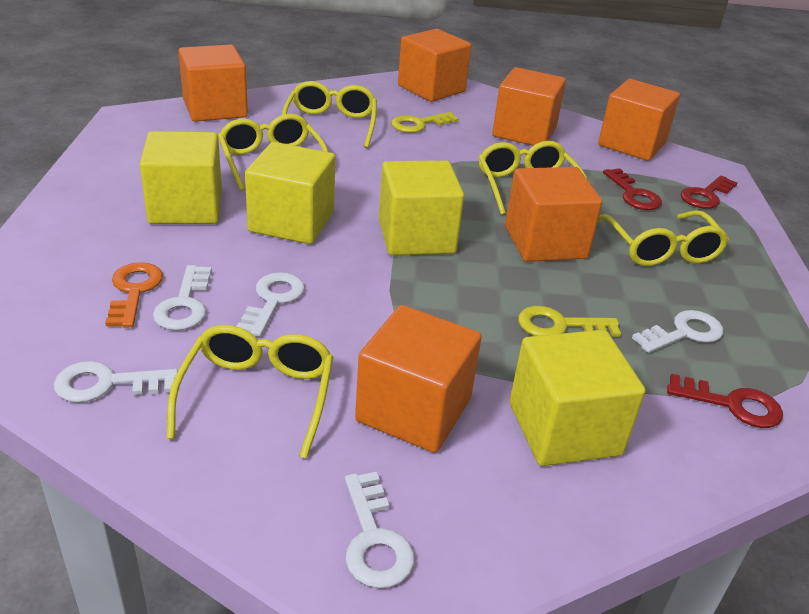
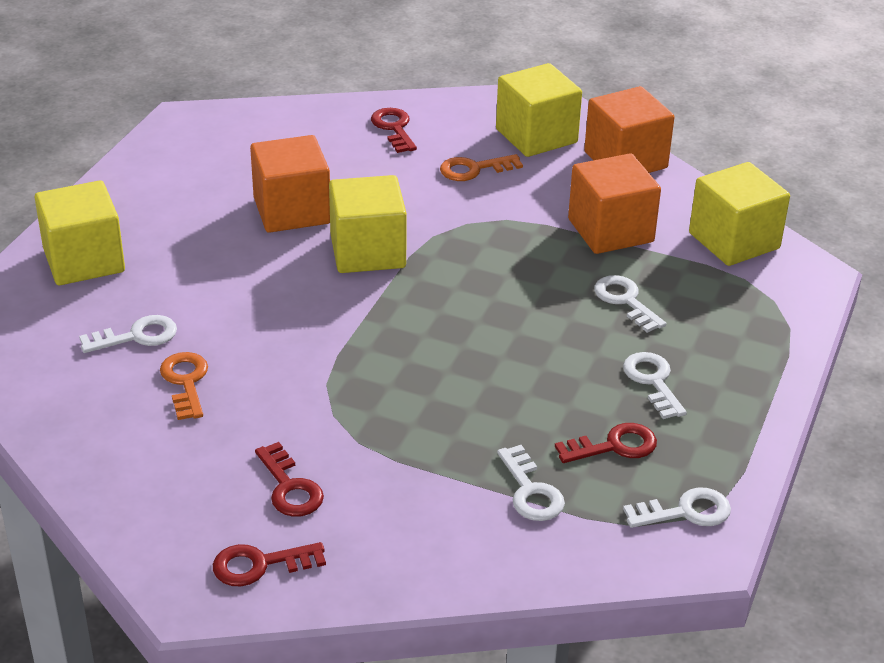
orange cube: 6 -> 3
orange key: 1 -> 2
red key: 3 -> 4
yellow glasses: 5 -> 0
yellow key: 2 -> 0

